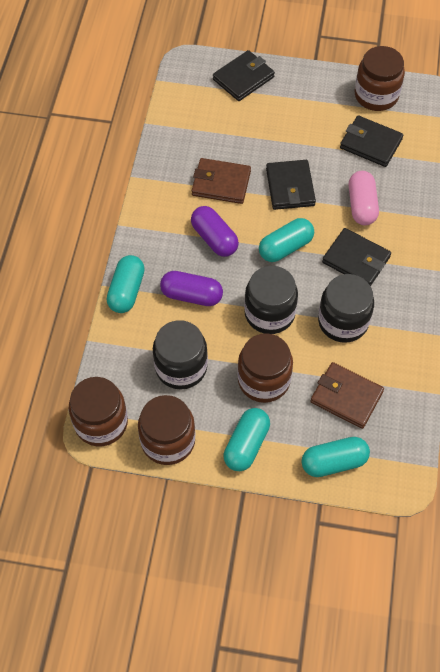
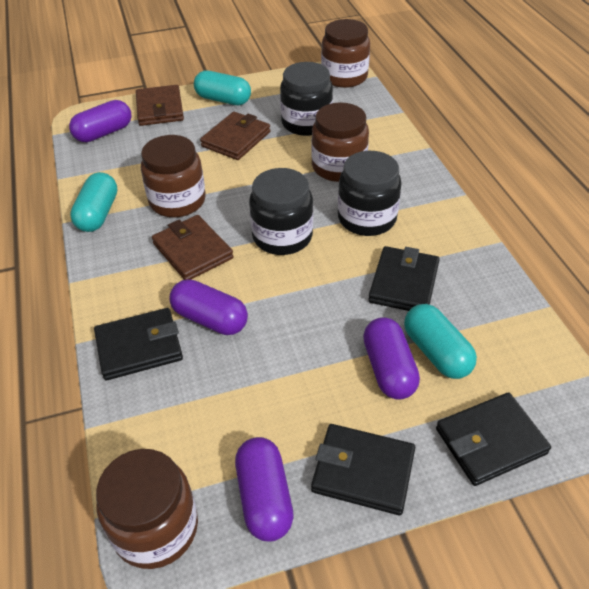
brown wallet: 2 -> 3
pink capsule: 1 -> 0
purple capsule: 2 -> 4
turquoise capsule: 4 -> 3

